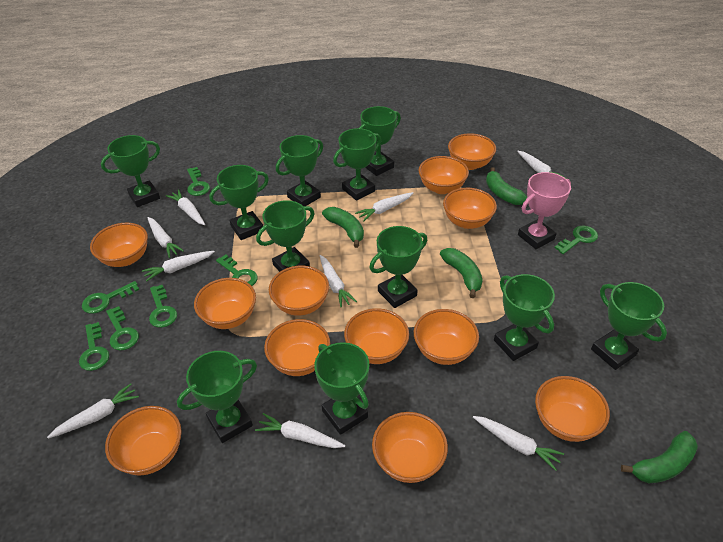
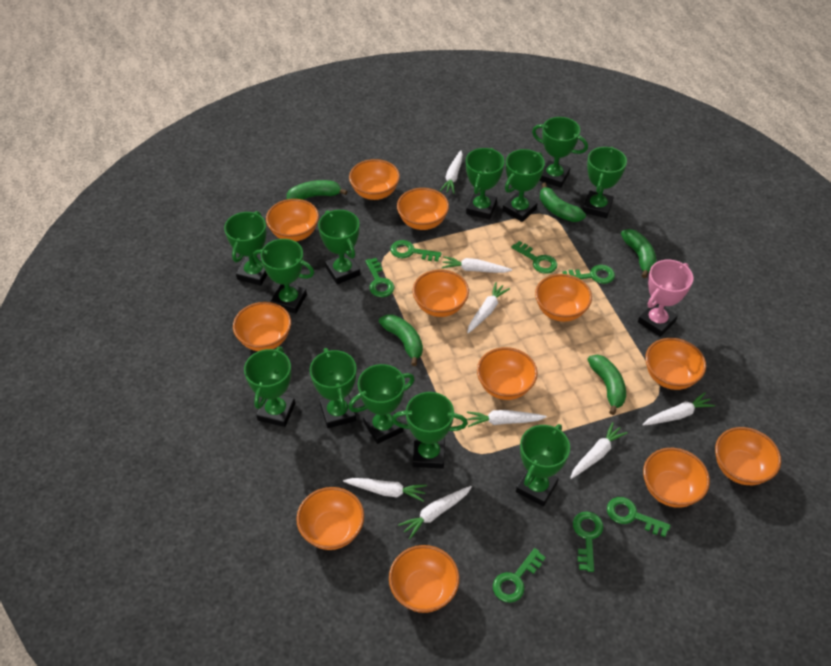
green banana: 4 -> 5
green trophy: 11 -> 12
white carrot: 9 -> 8

